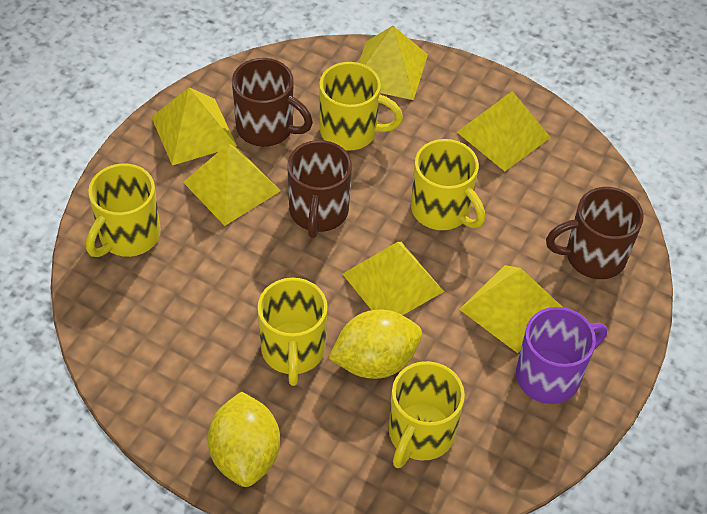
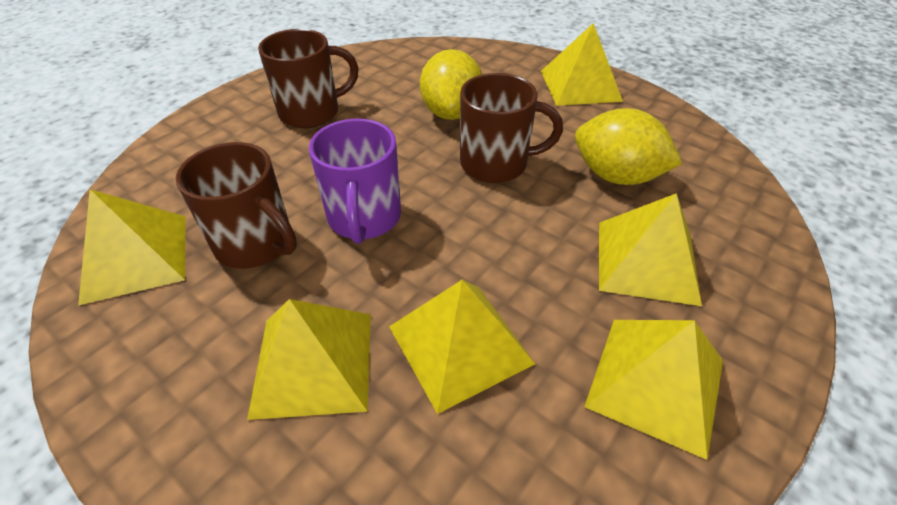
yellow mug: 5 -> 0

